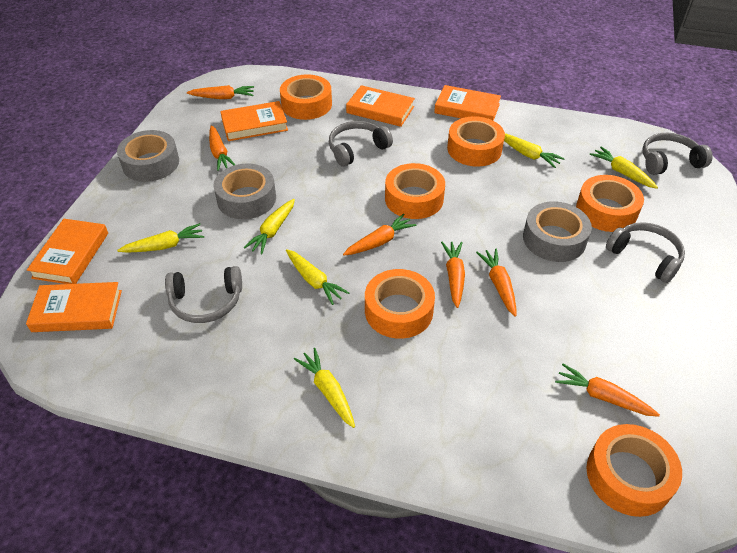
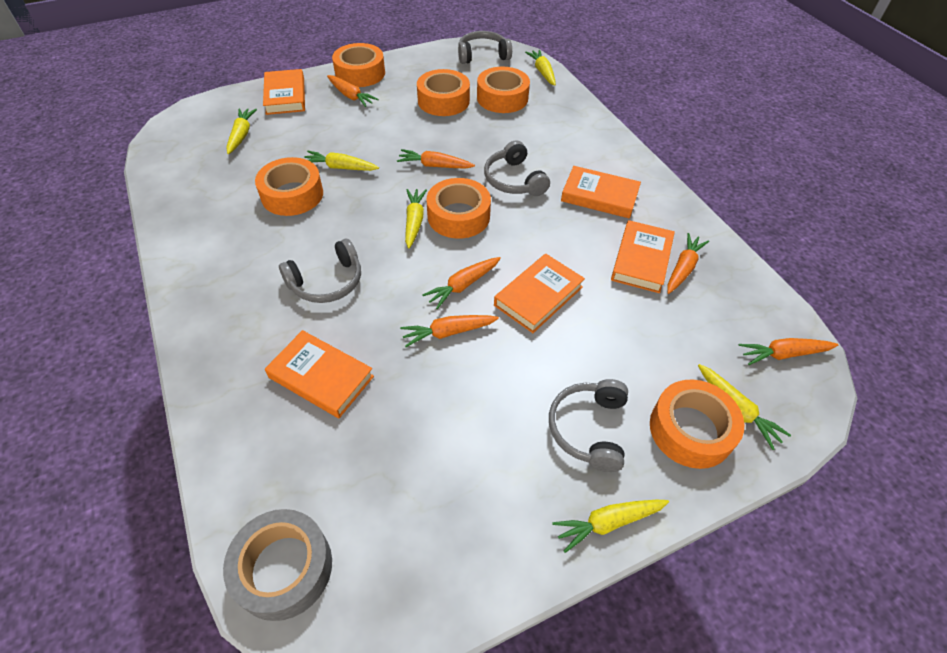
grey tape: 3 -> 1

